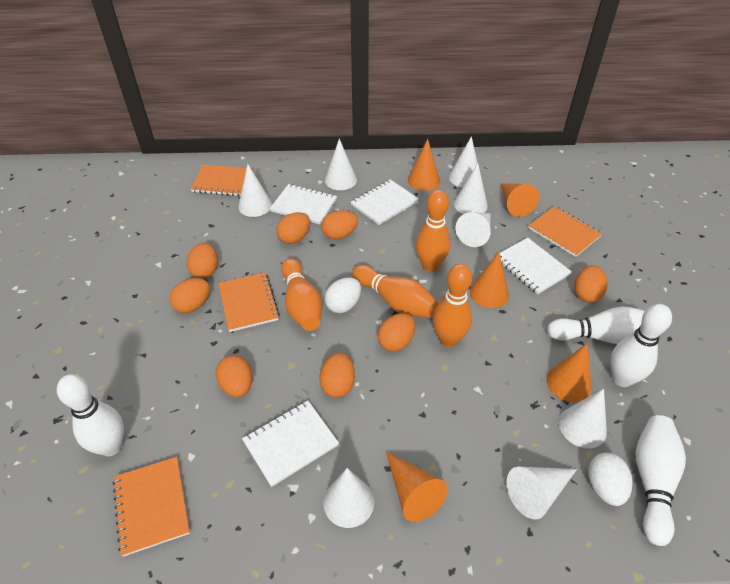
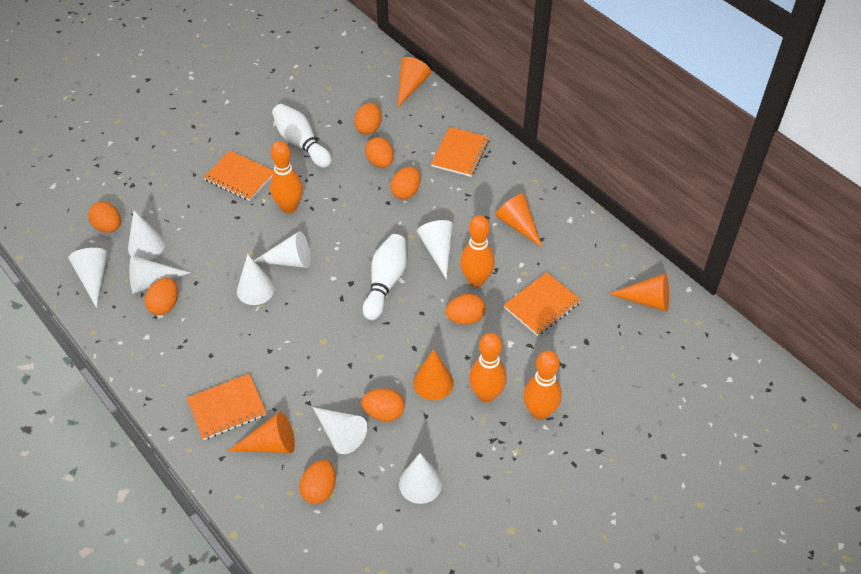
white bowling pin: 4 -> 2
white egg: 2 -> 0
white notebook: 4 -> 0

